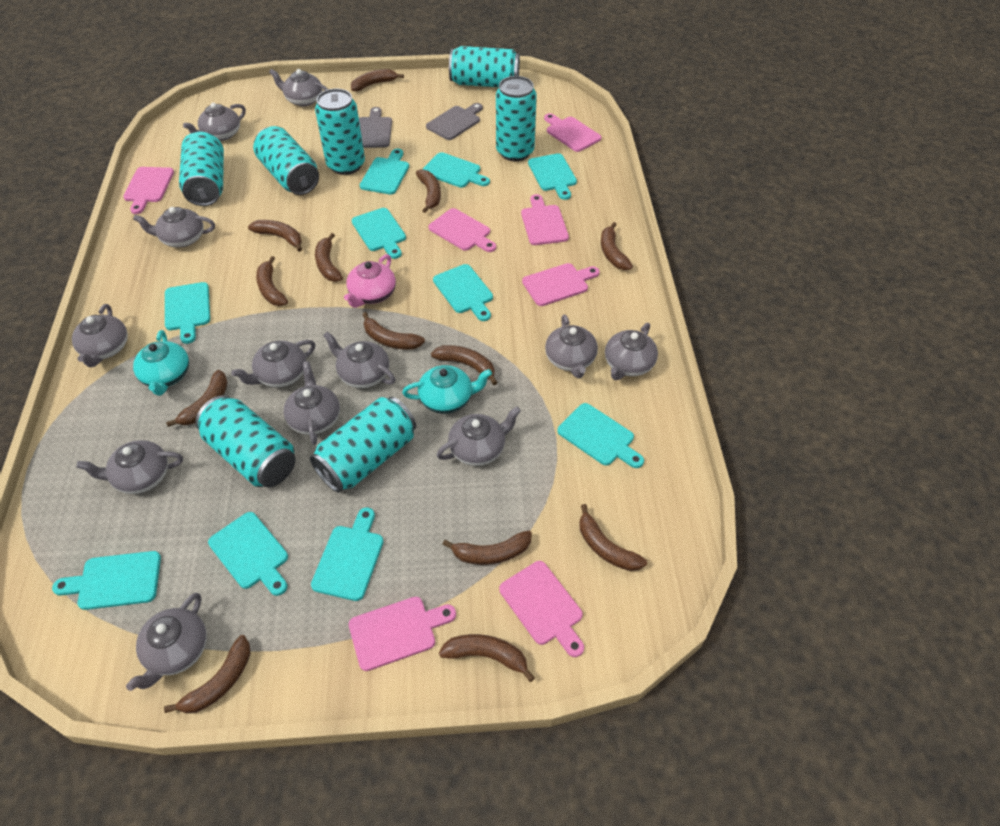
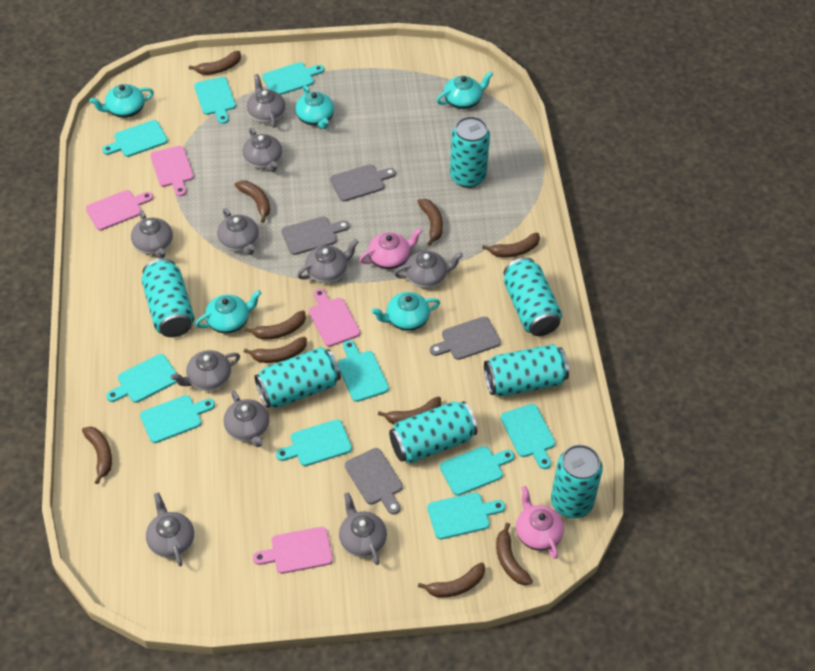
brown banana: 13 -> 10
grey cutting board: 2 -> 4
grey teapot: 12 -> 10
pink cutting board: 7 -> 4
pink teapot: 1 -> 2
turquoise teapot: 2 -> 5

